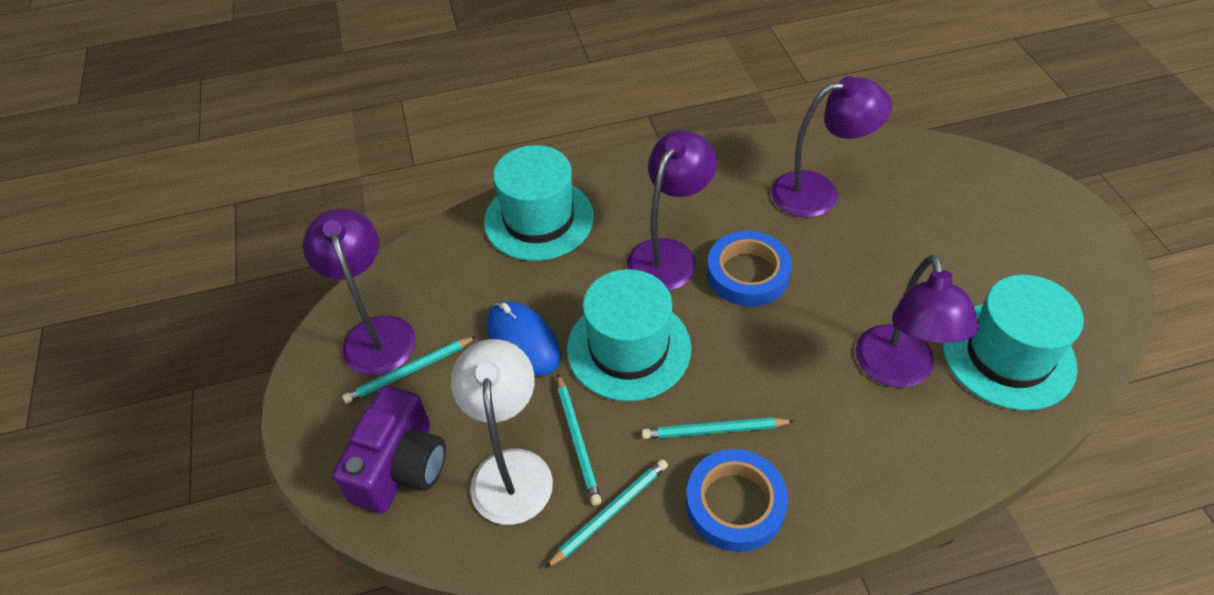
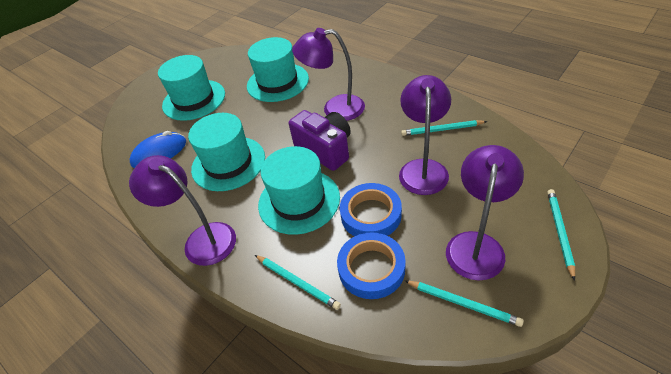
turquoise hat: 3 -> 4
white lamp: 1 -> 0

